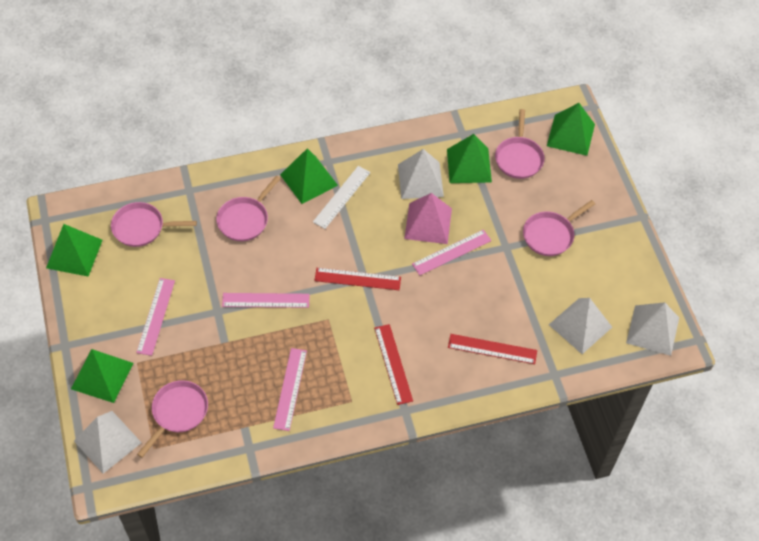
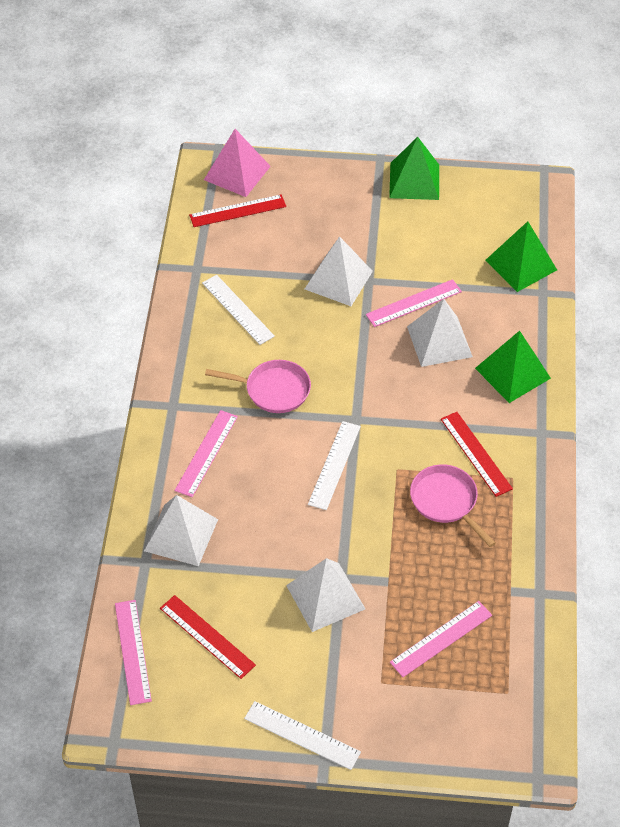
green pyramid: 5 -> 3
pink pan: 5 -> 2
white ruler: 1 -> 3

